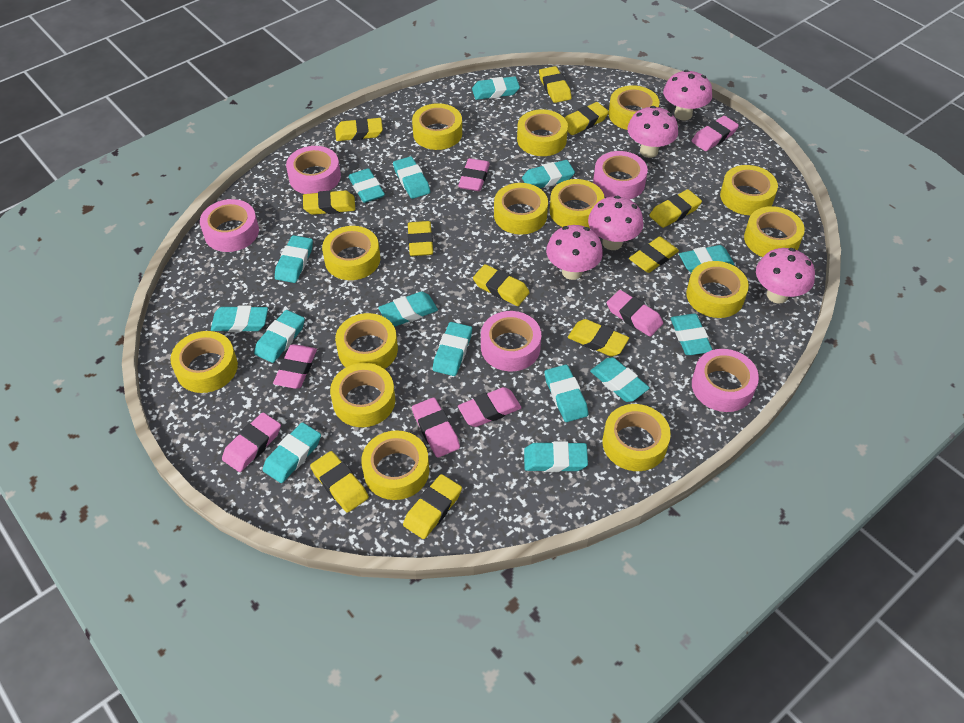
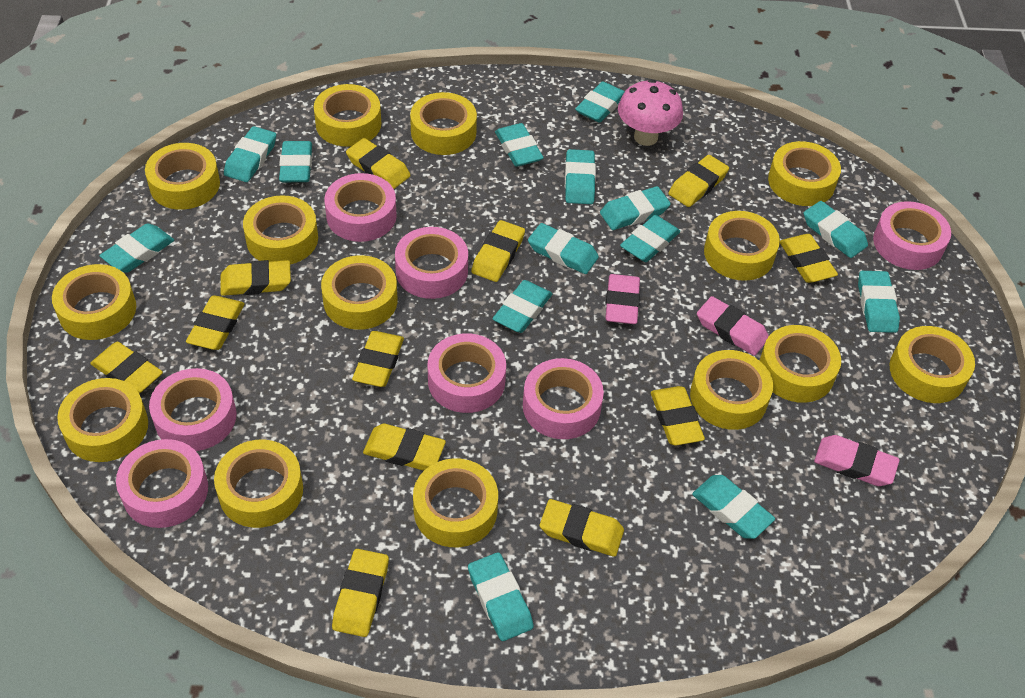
pink eraser: 7 -> 3
pink mushroom: 5 -> 1
pink tape: 5 -> 7
turquoise eraser: 15 -> 14
yellow eraser: 11 -> 12

